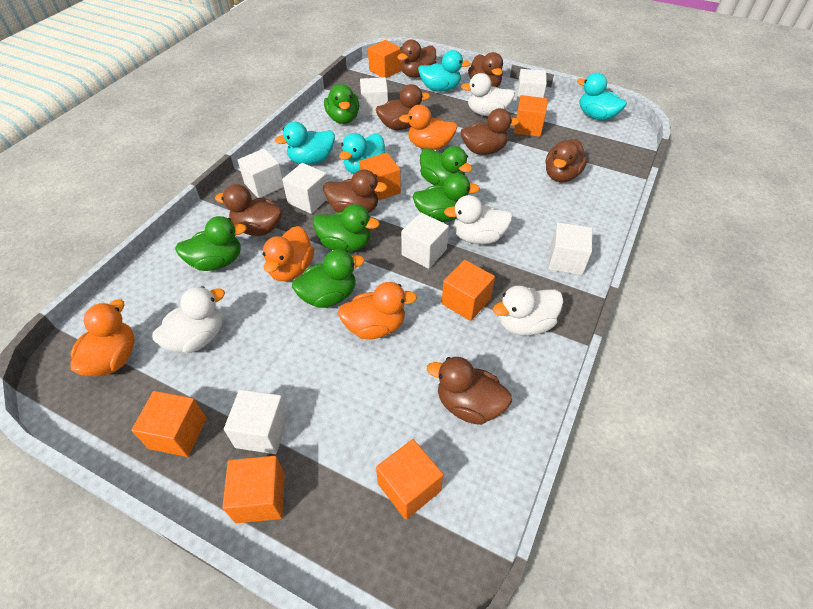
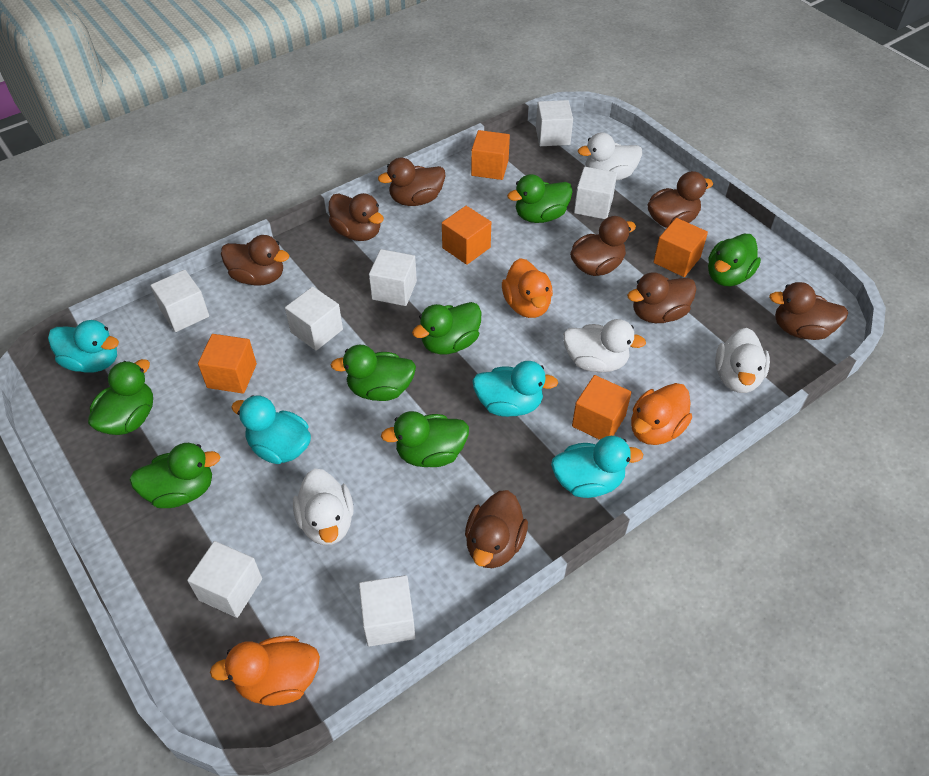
green duck: 6 -> 7
orange cube: 7 -> 5
orange duck: 4 -> 3

